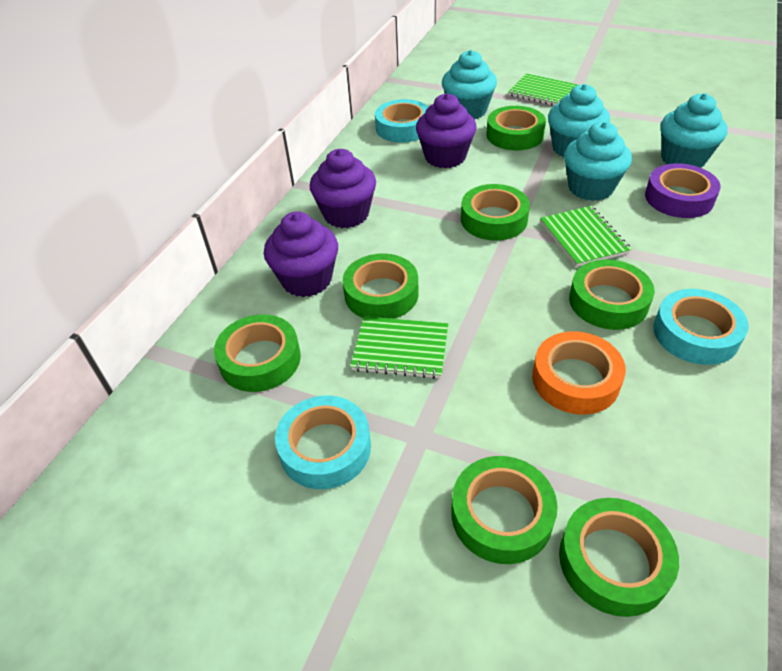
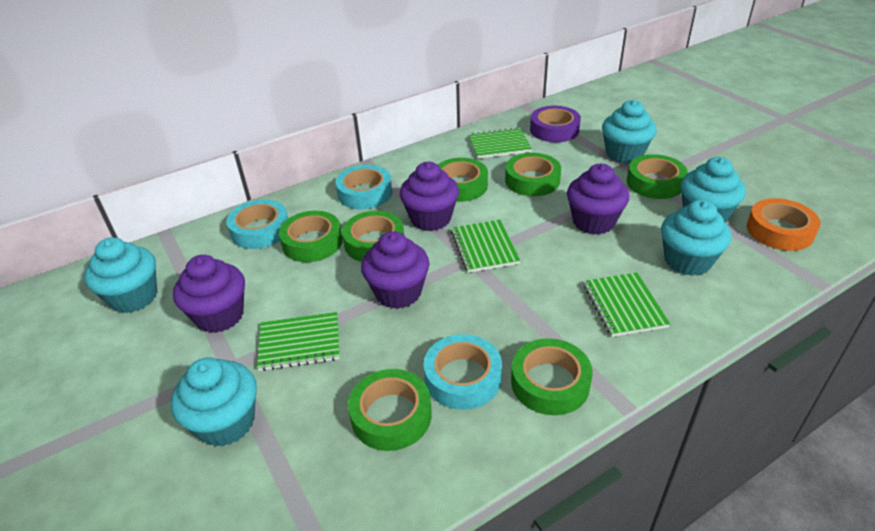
green notebook: 3 -> 4
purple cupcake: 3 -> 4
turquoise cupcake: 4 -> 5

